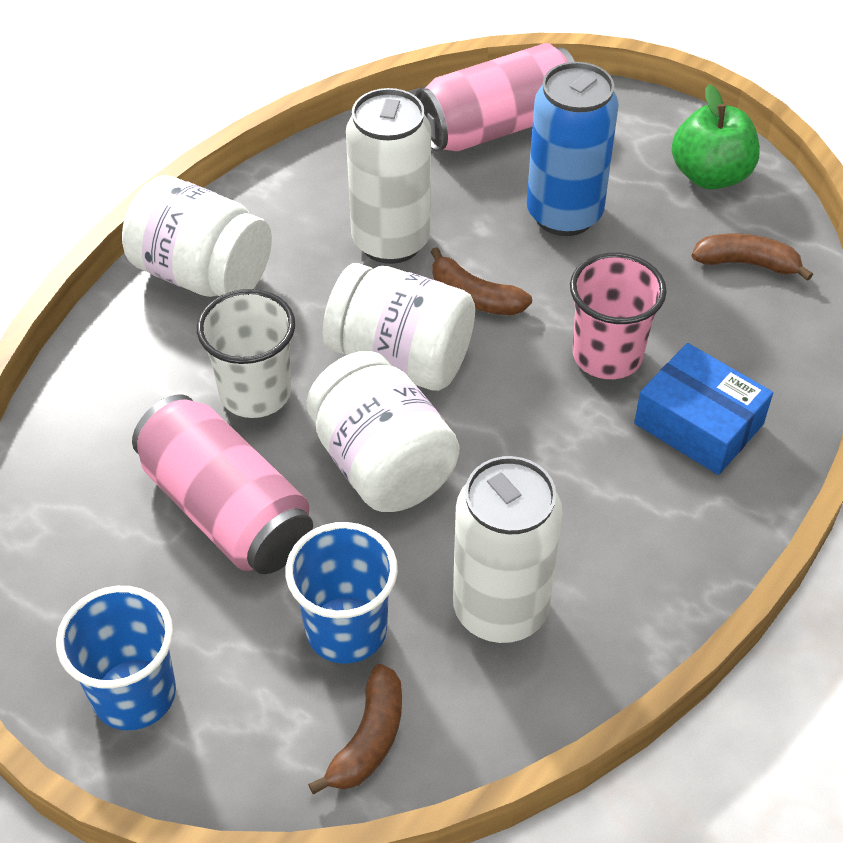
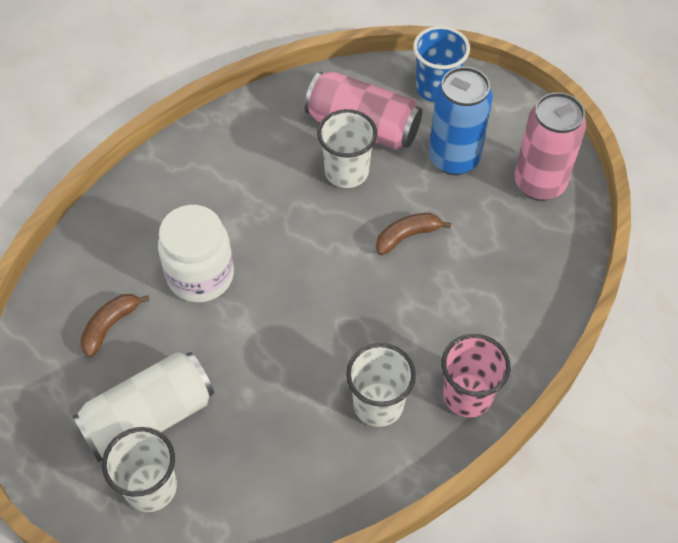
blue box: 1 -> 0
blue cup: 2 -> 1
brown banana: 3 -> 2
green apple: 1 -> 0
white can: 2 -> 1
white cup: 1 -> 3
white jar: 3 -> 1

